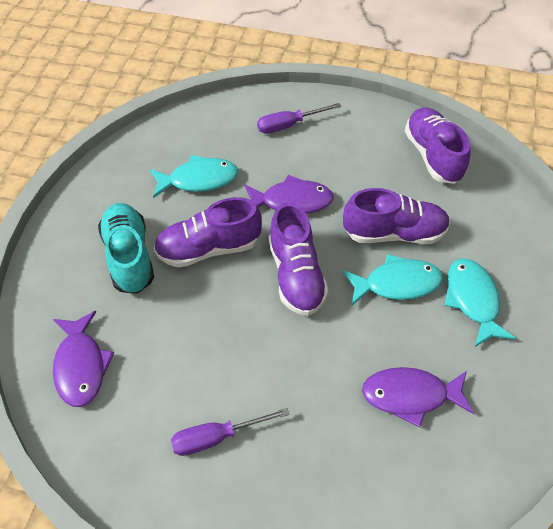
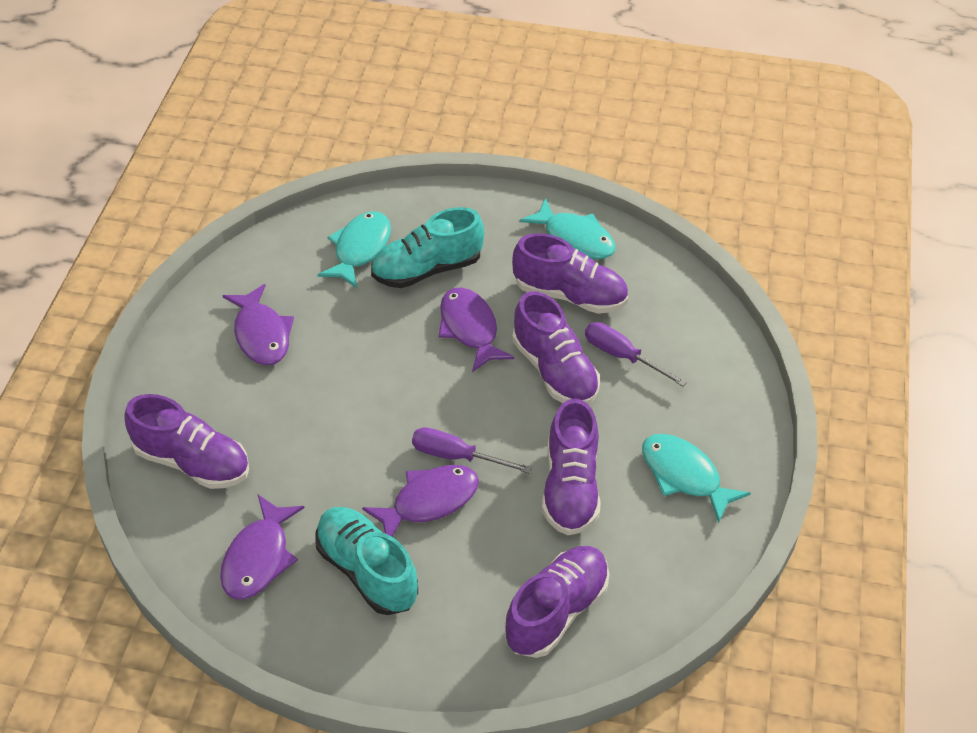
purple fish: 3 -> 4
purple shoe: 4 -> 5
turquoise shoe: 1 -> 2

